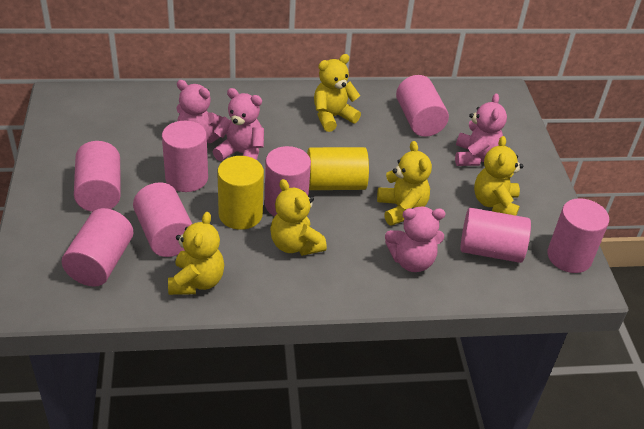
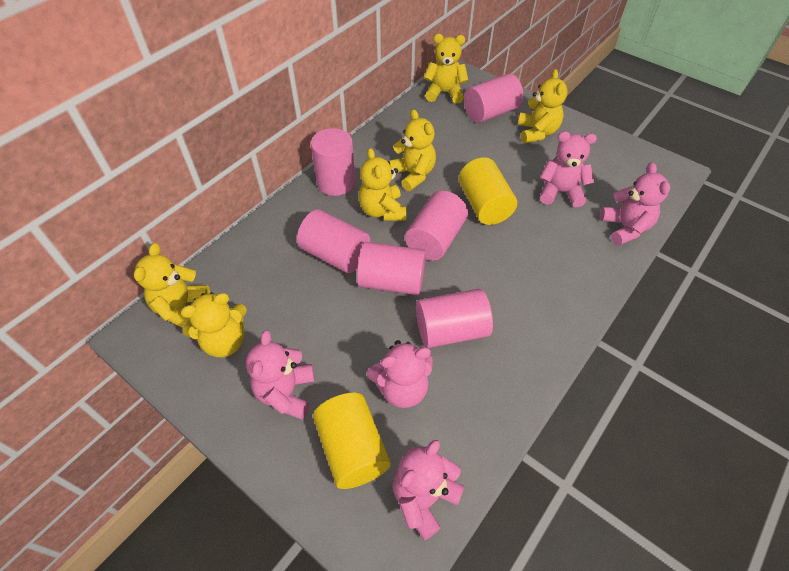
pink cylinder: 8 -> 6
pink teddy bear: 4 -> 5
yellow teddy bear: 5 -> 6

